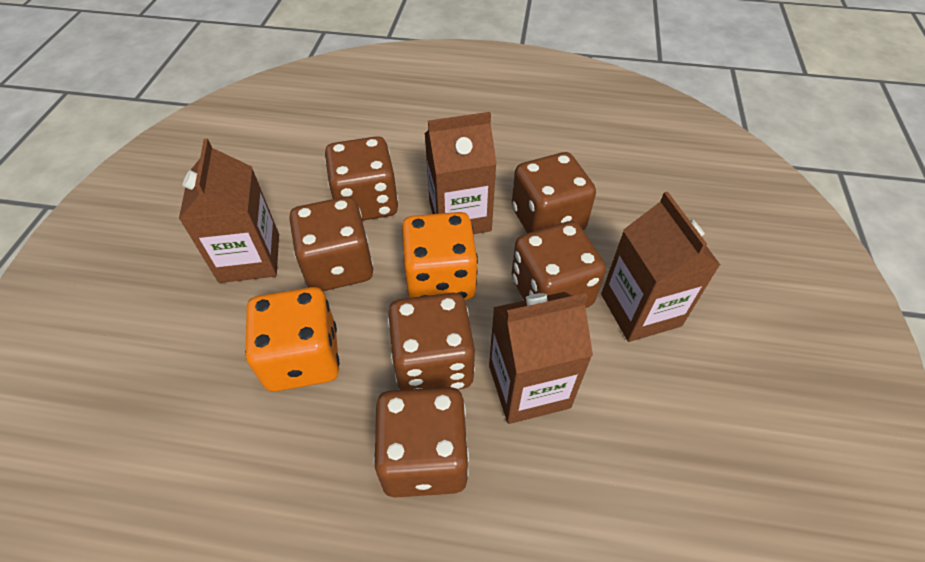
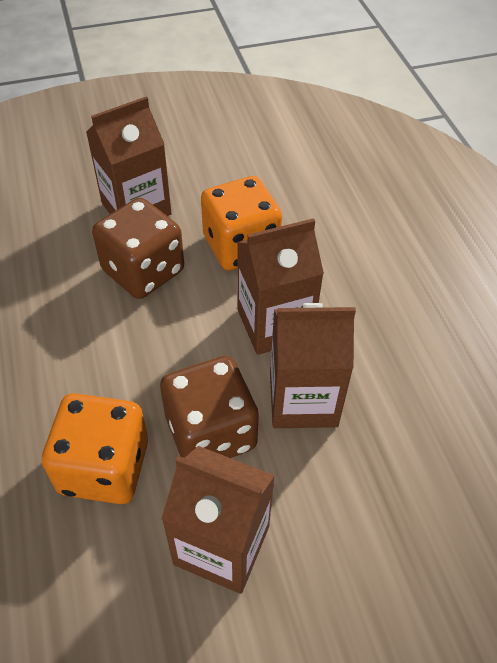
brown dice: 6 -> 2

